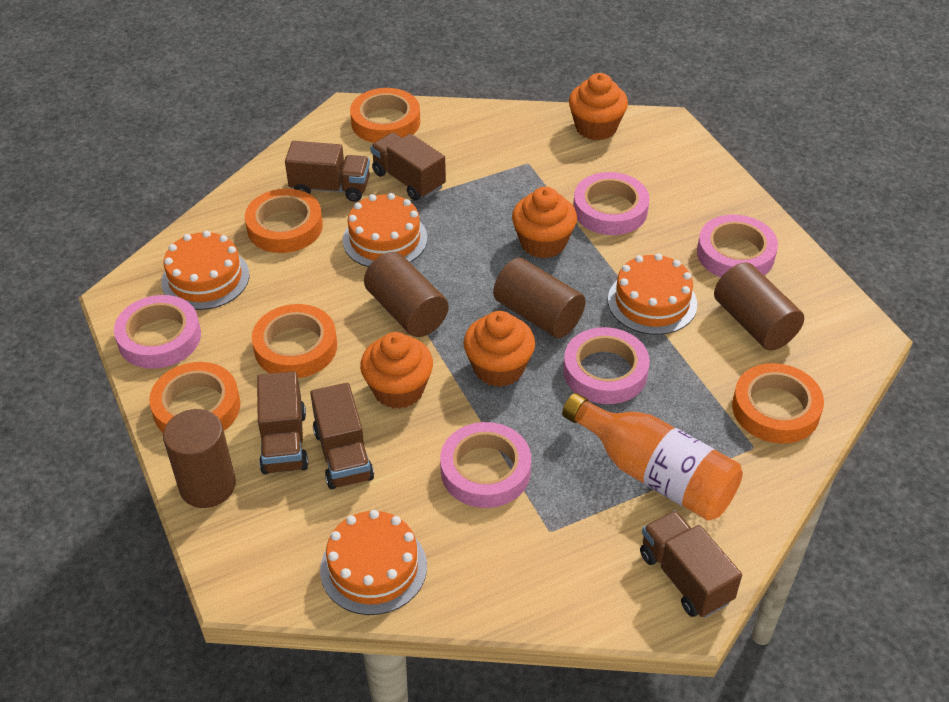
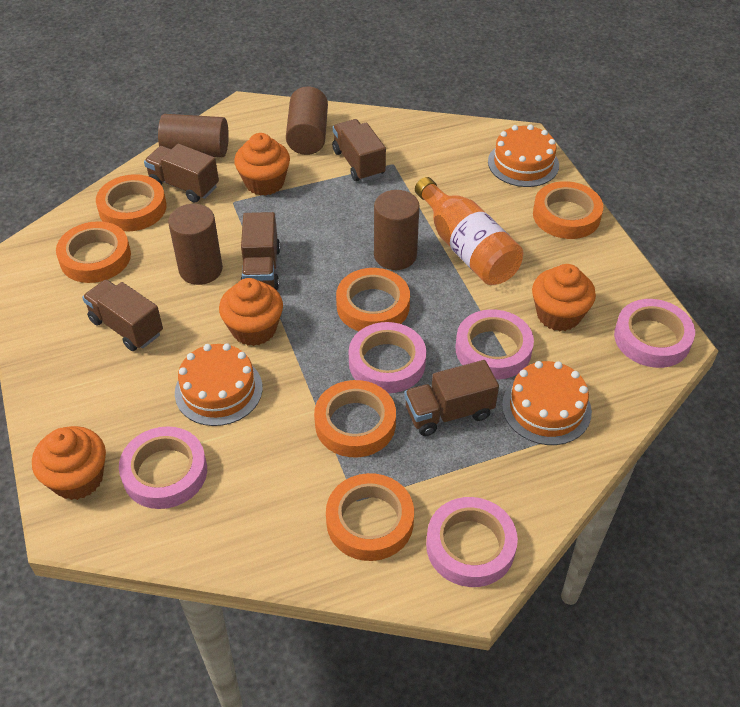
orange cake: 4 -> 3
orange tape: 5 -> 6

